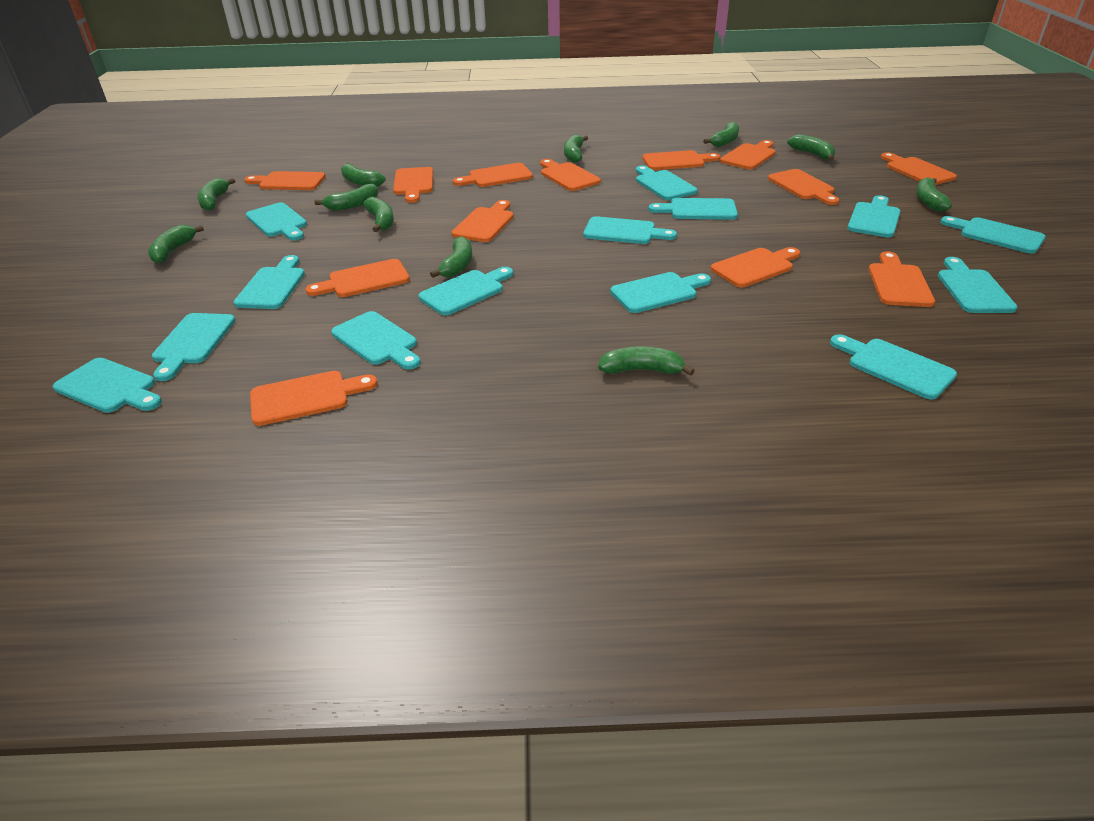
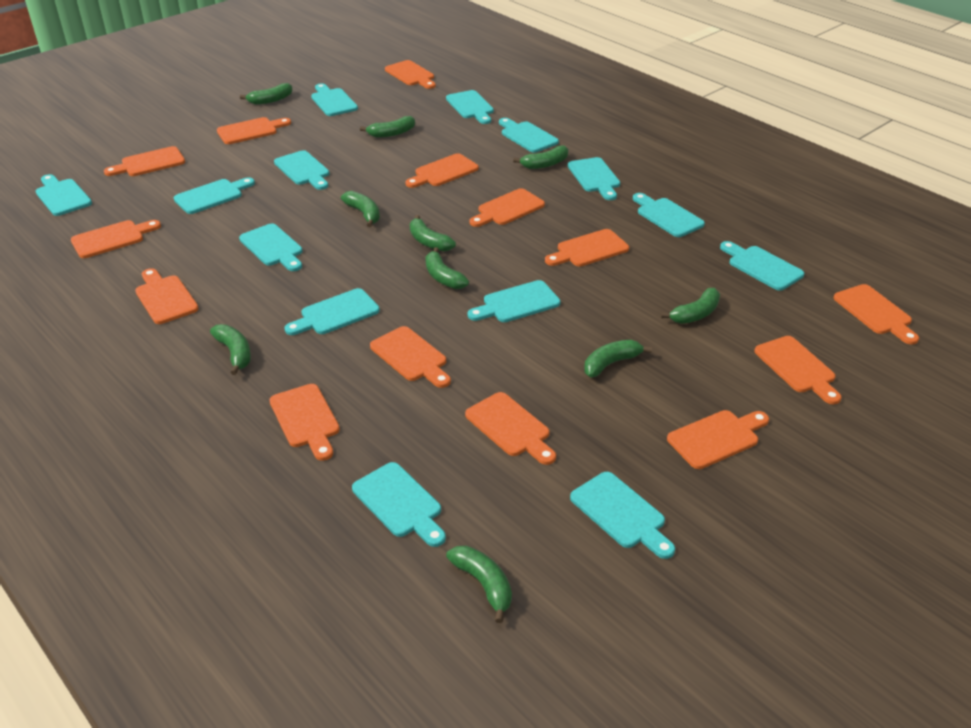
green banana: 11 -> 10
orange cutting board: 13 -> 14

